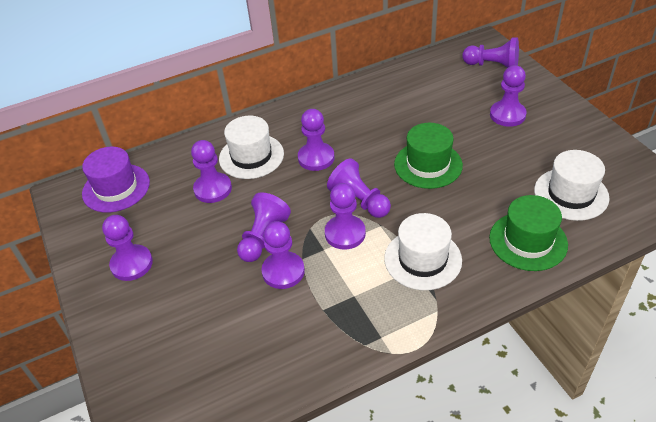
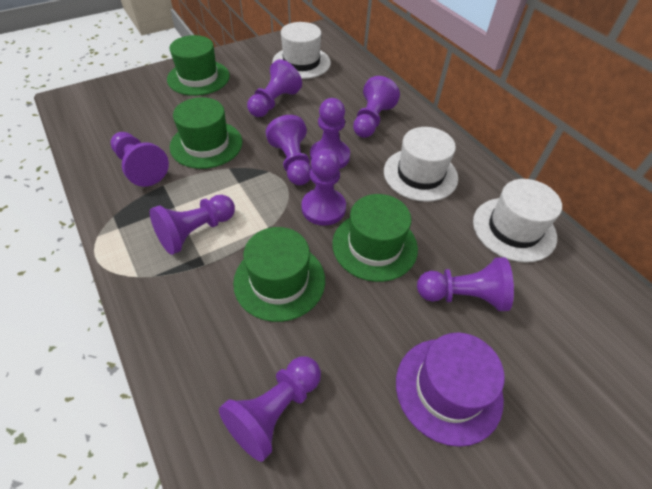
green hat: 2 -> 4

